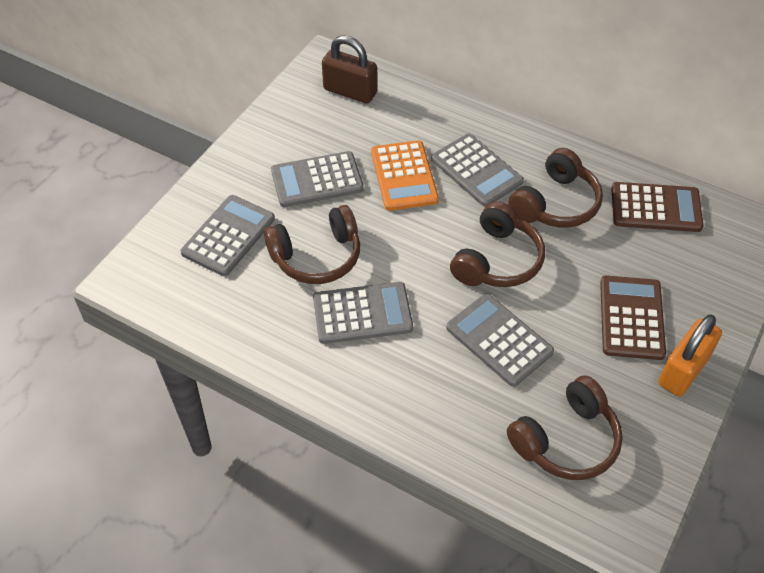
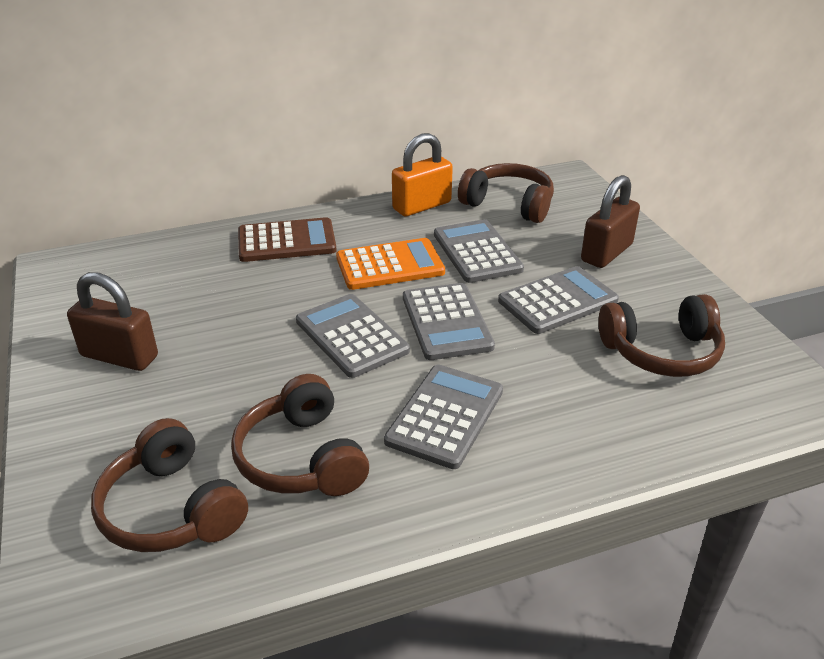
brown calculator: 2 -> 1
brown padlock: 1 -> 2

